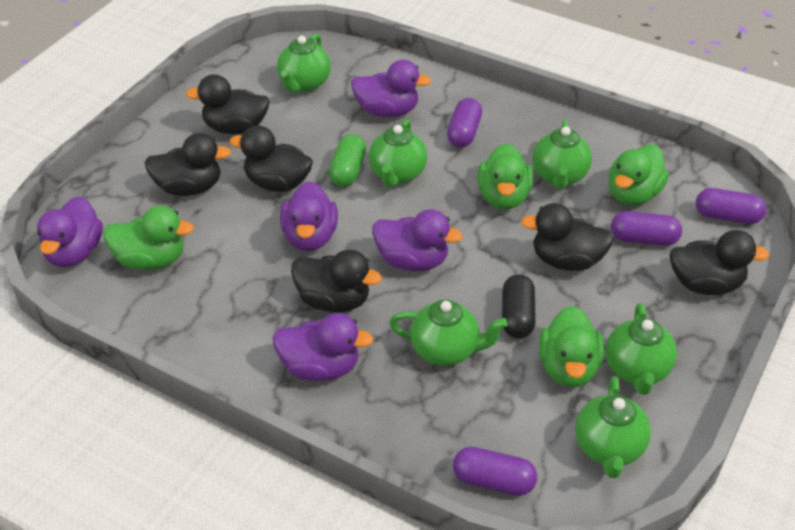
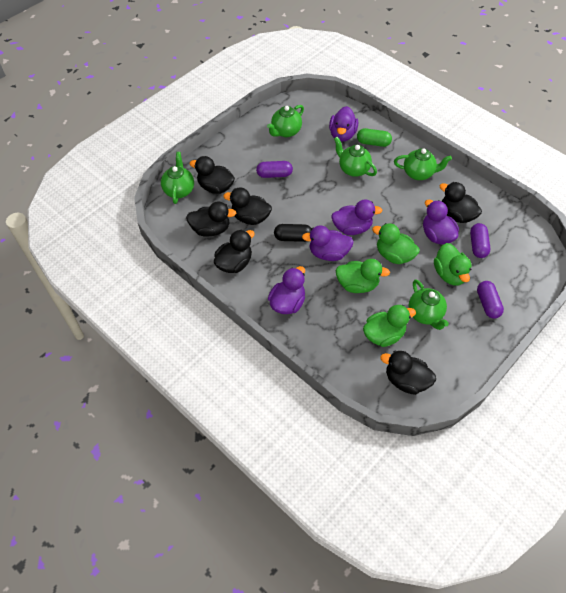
green teapot: 6 -> 5
purple capsule: 4 -> 3

